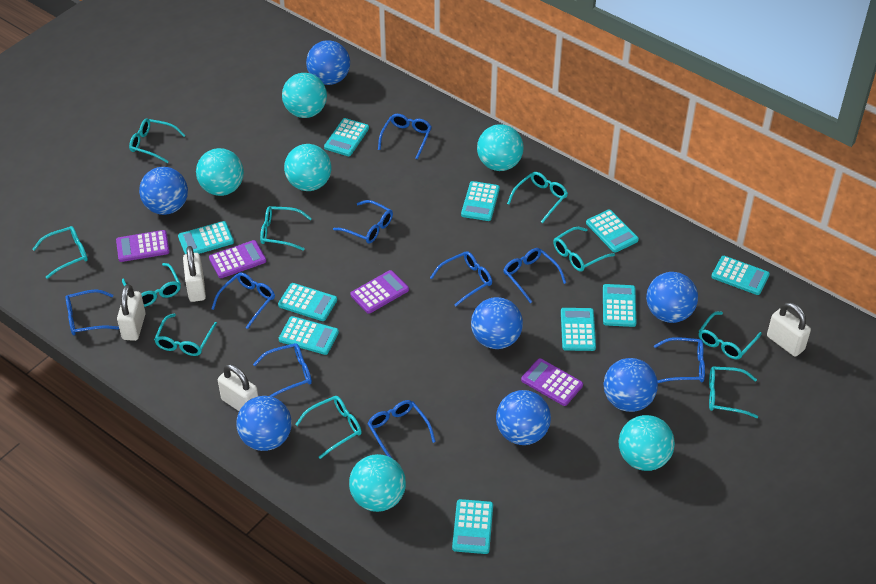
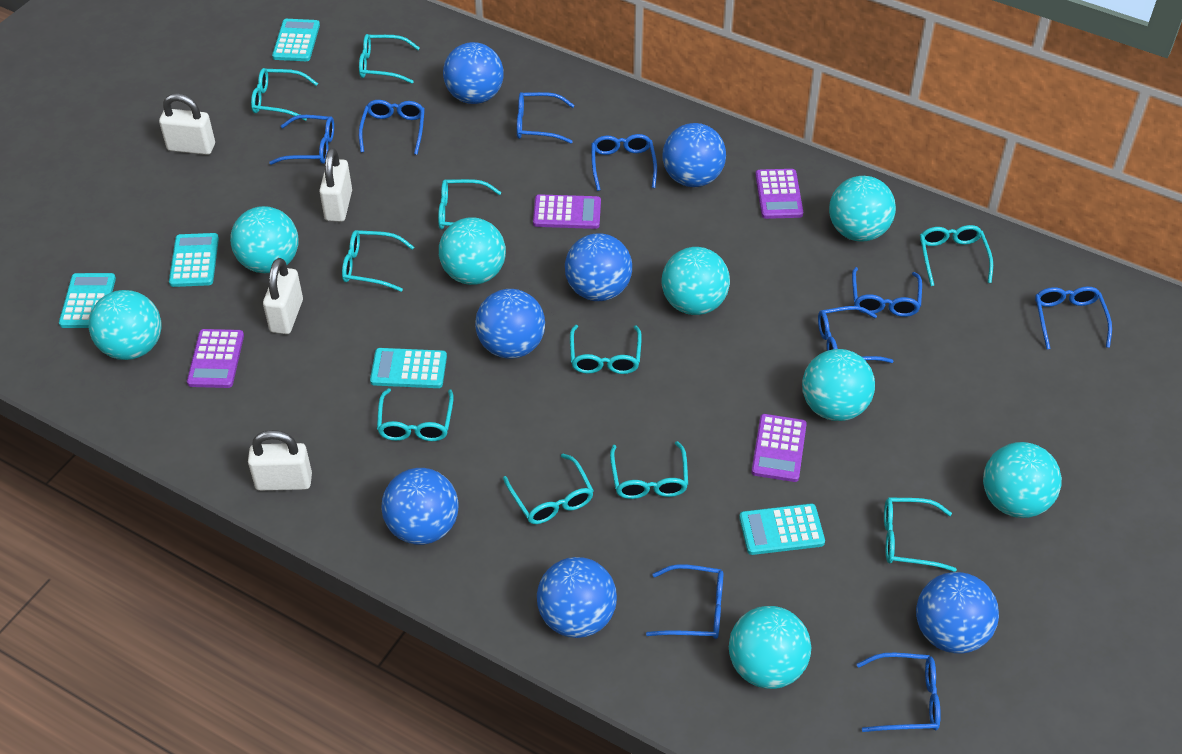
turquoise ball: 6 -> 8
turquoise calculator: 10 -> 5

